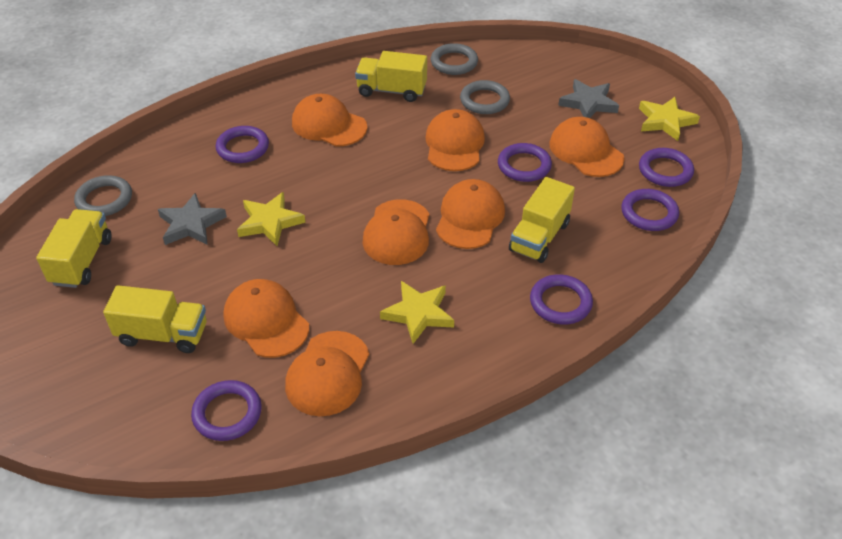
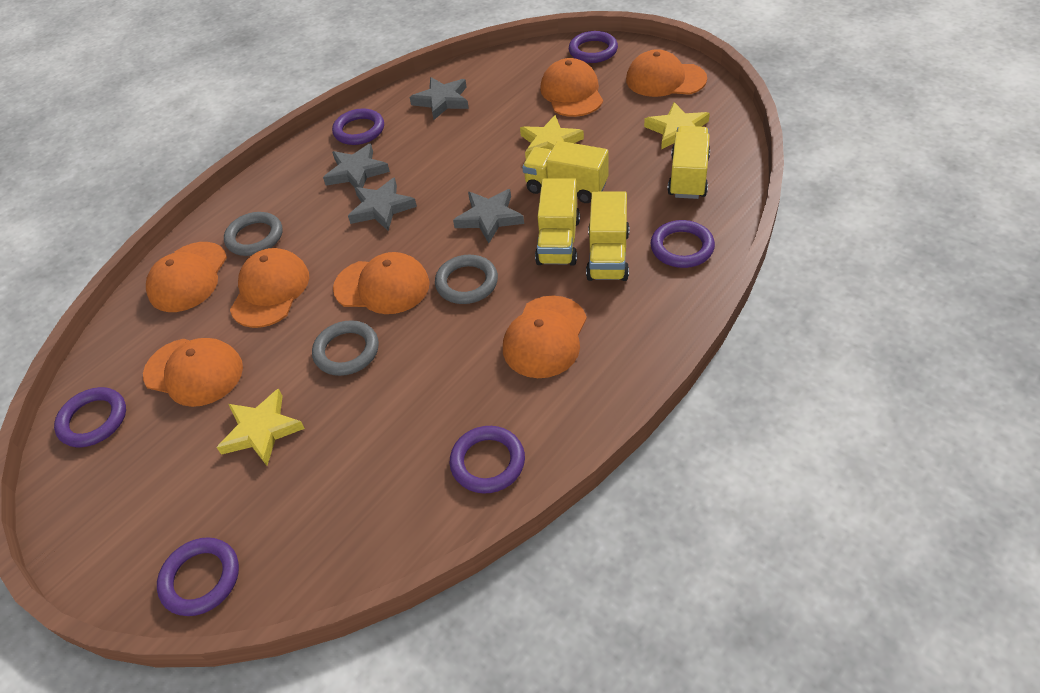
grey star: 2 -> 4

